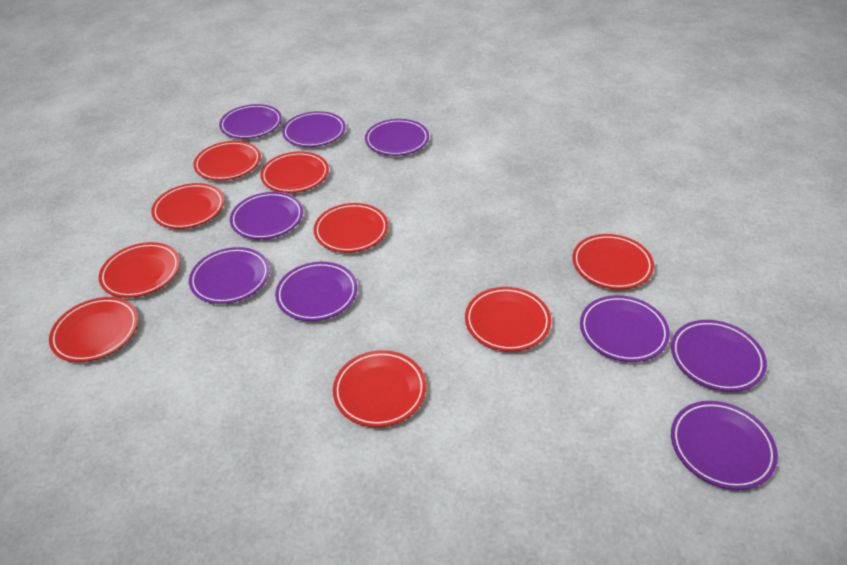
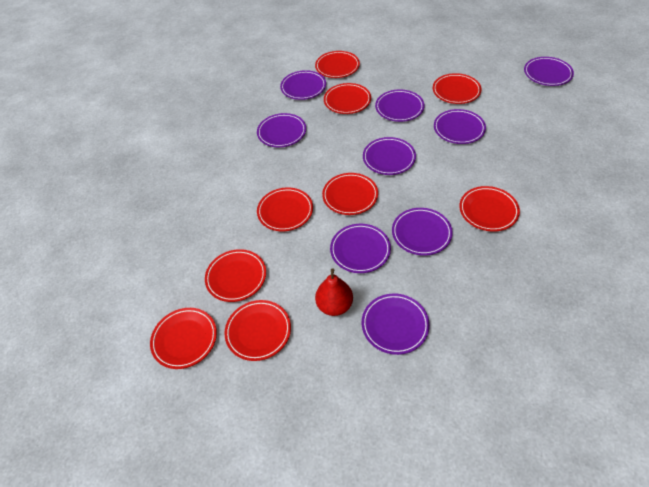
red pear: 0 -> 1

